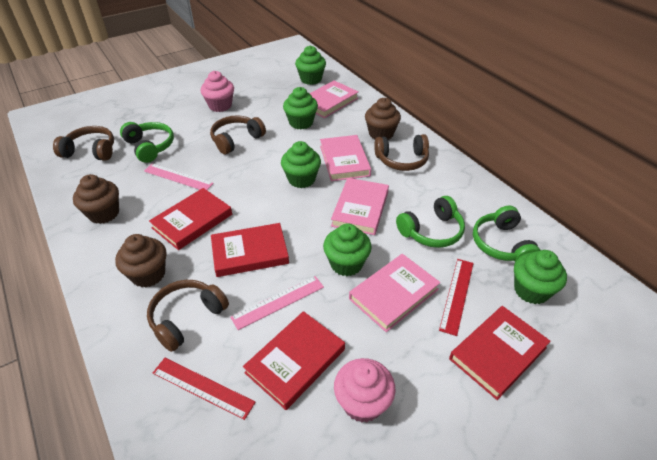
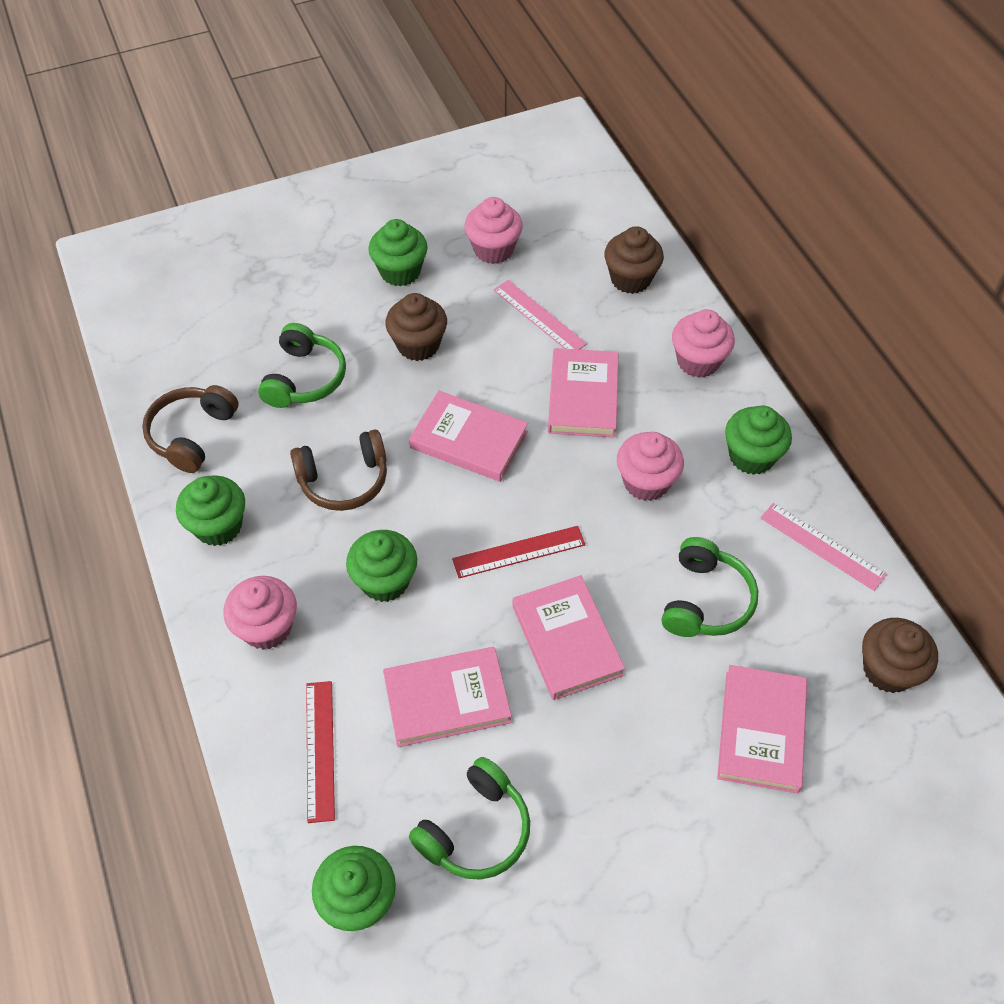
brown headphones: 4 -> 2
pink book: 4 -> 5
pink cupcake: 2 -> 4
red book: 4 -> 0

